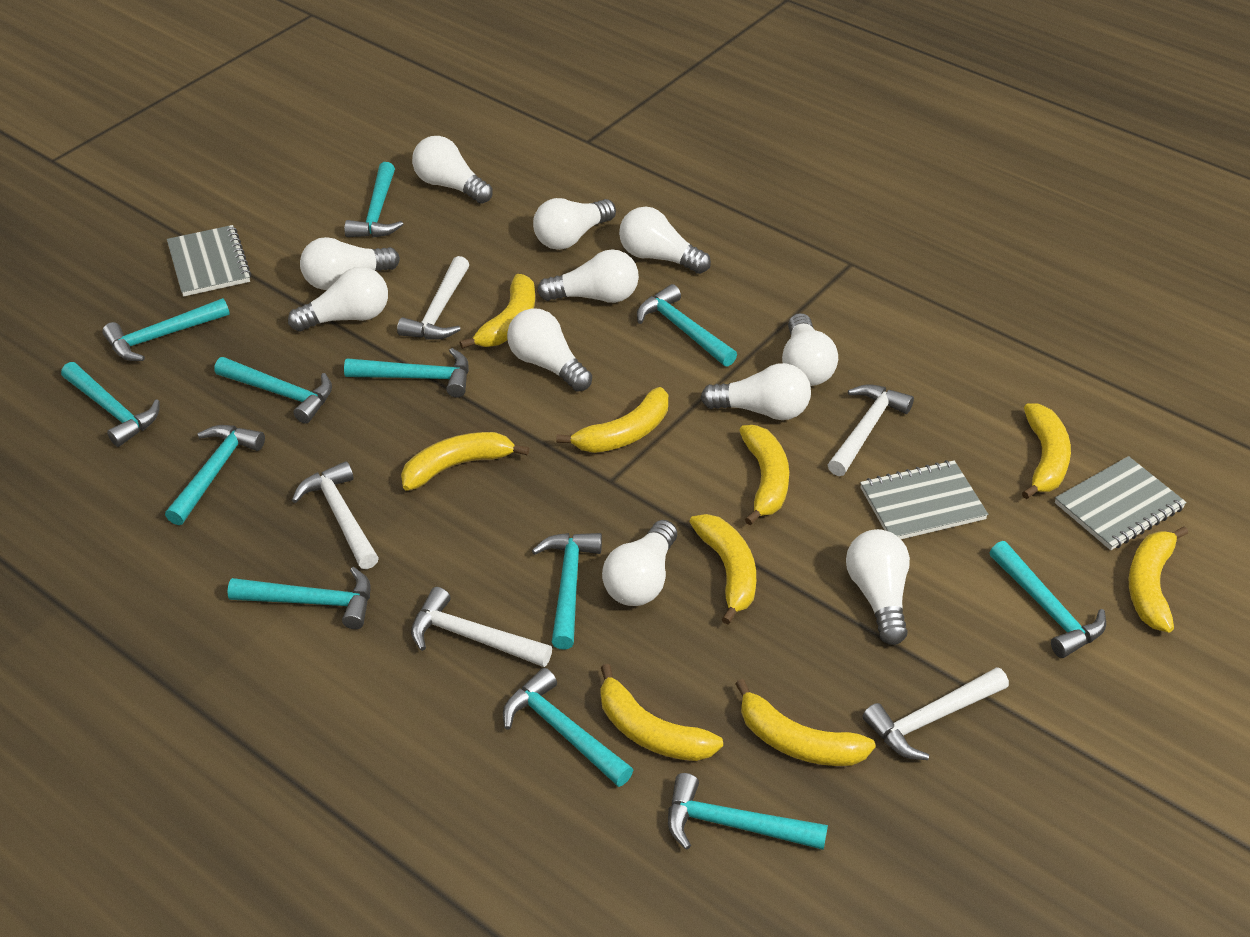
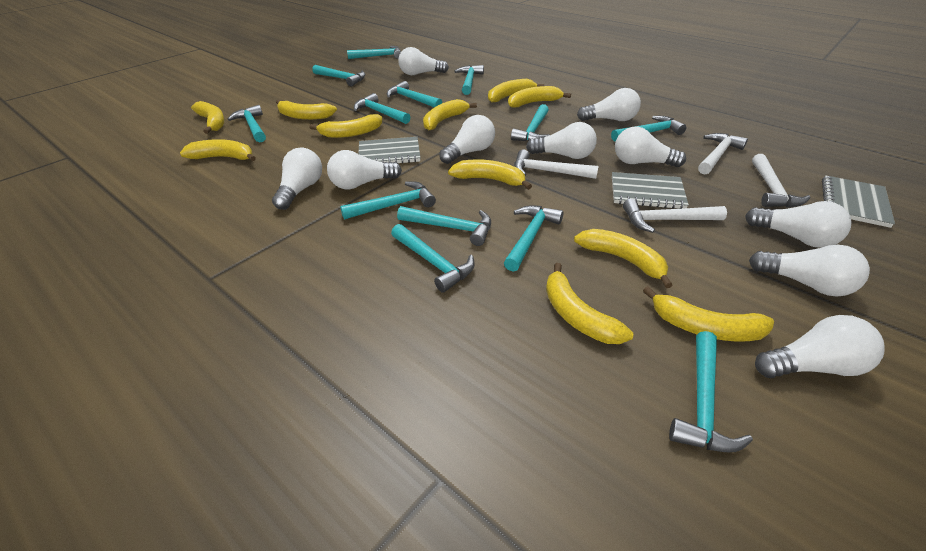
turquoise hammer: 12 -> 13
white hammer: 5 -> 4
white light bulb: 11 -> 10
yellow banana: 9 -> 11

